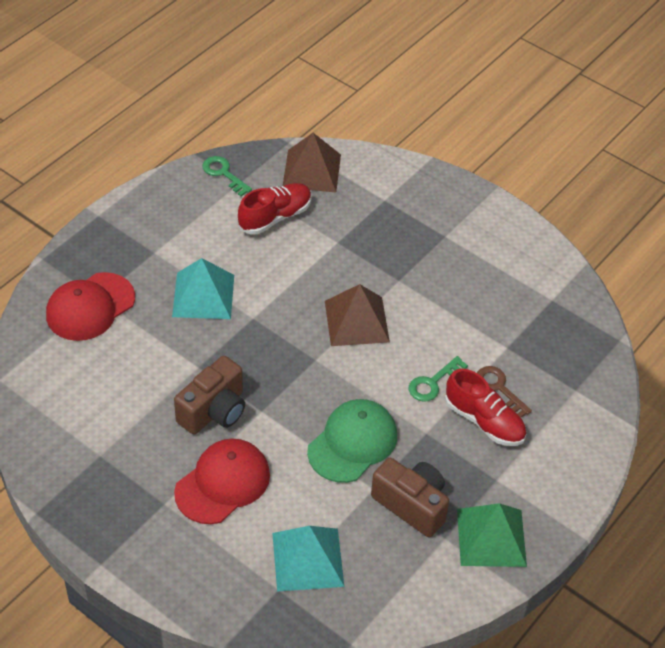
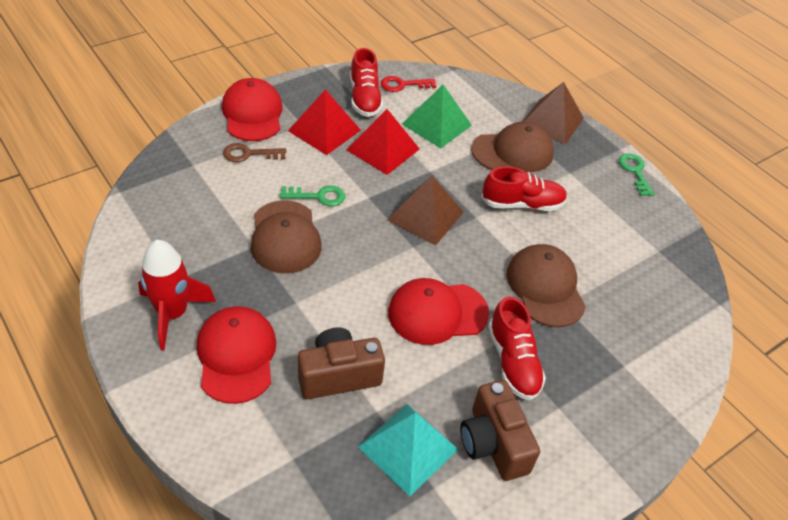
brown cap: 0 -> 3
green cap: 1 -> 0
red cap: 2 -> 3
red key: 0 -> 1
red pyramid: 0 -> 2
red rocket: 0 -> 1
red shoe: 2 -> 3
turquoise pyramid: 2 -> 1

